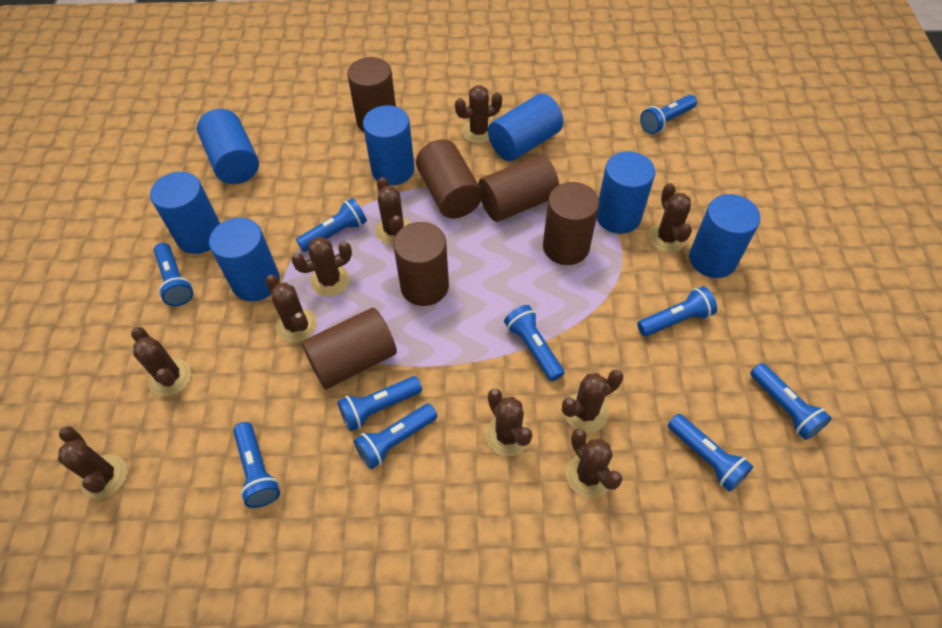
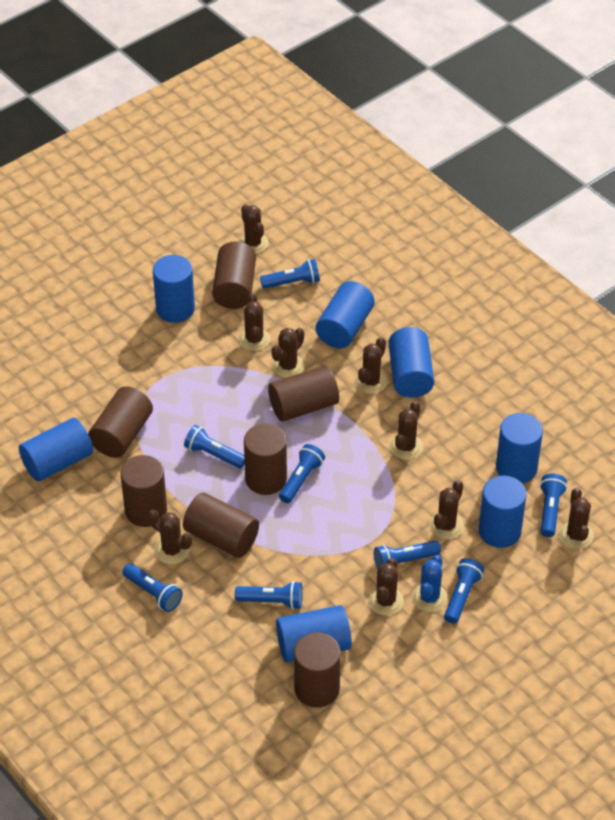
blue cactus: 0 -> 1
blue flashlight: 10 -> 8
brown cactus: 10 -> 9
brown cylinder: 6 -> 7

